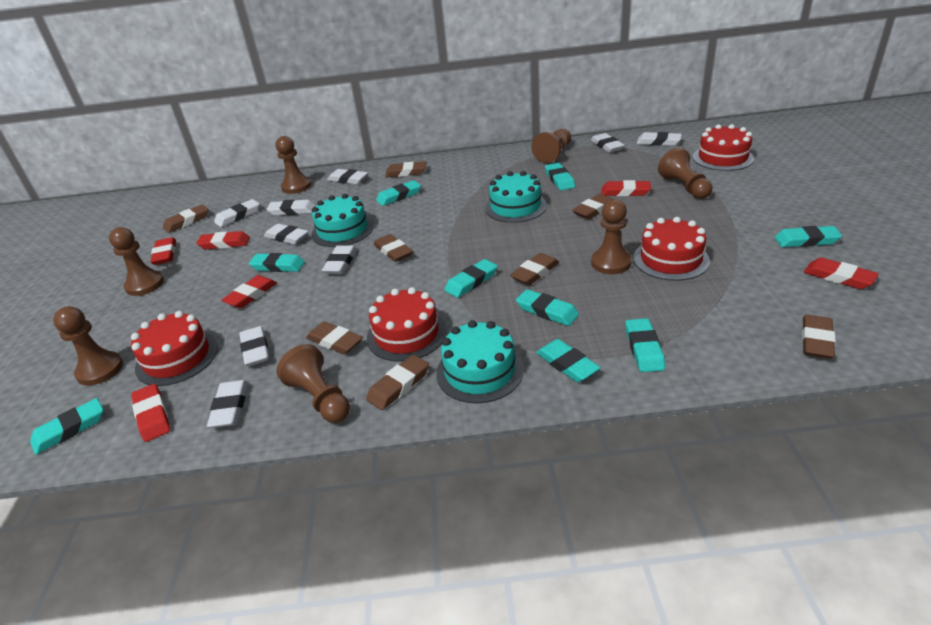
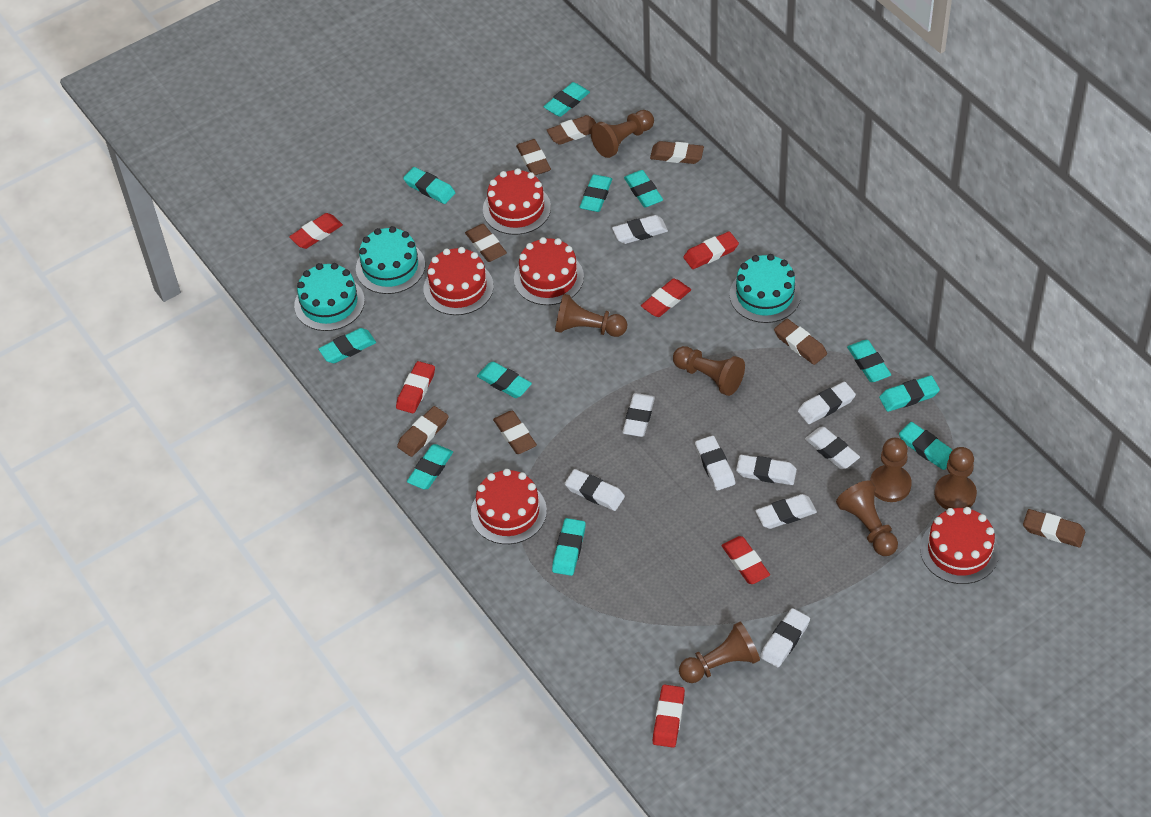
red cake: 4 -> 5
turquoise eraser: 9 -> 11

